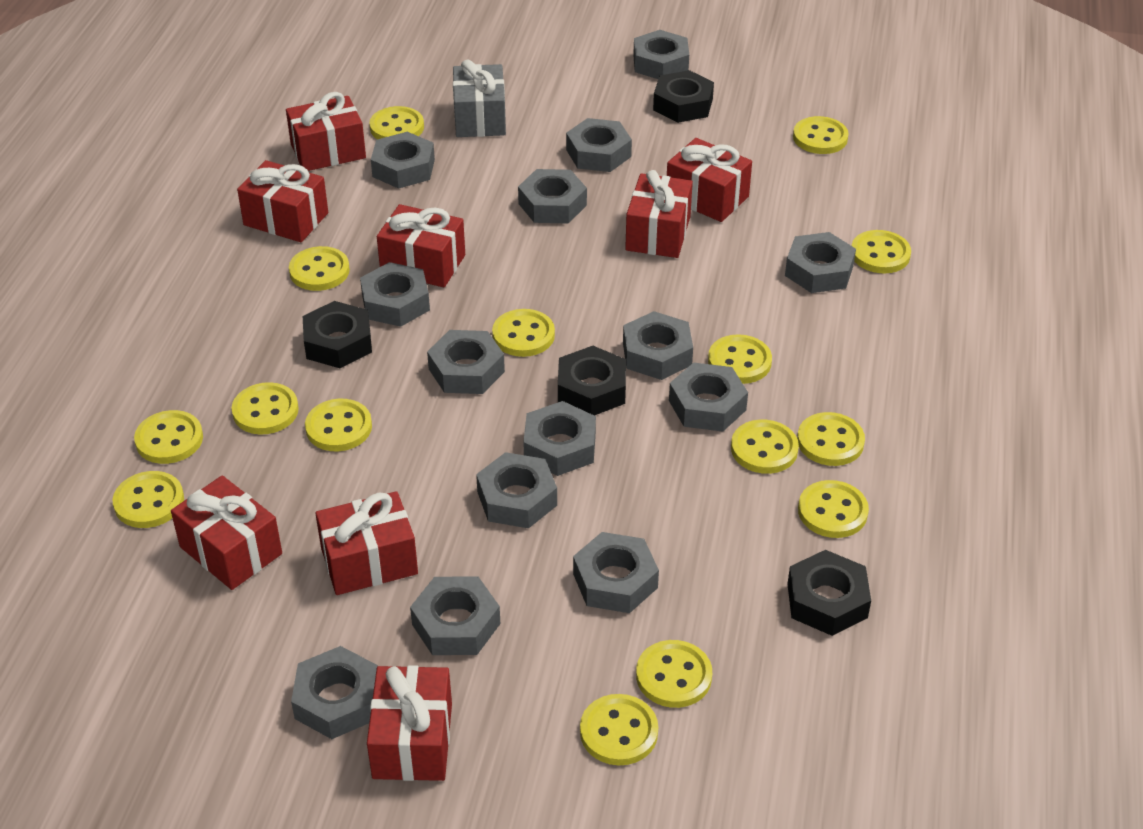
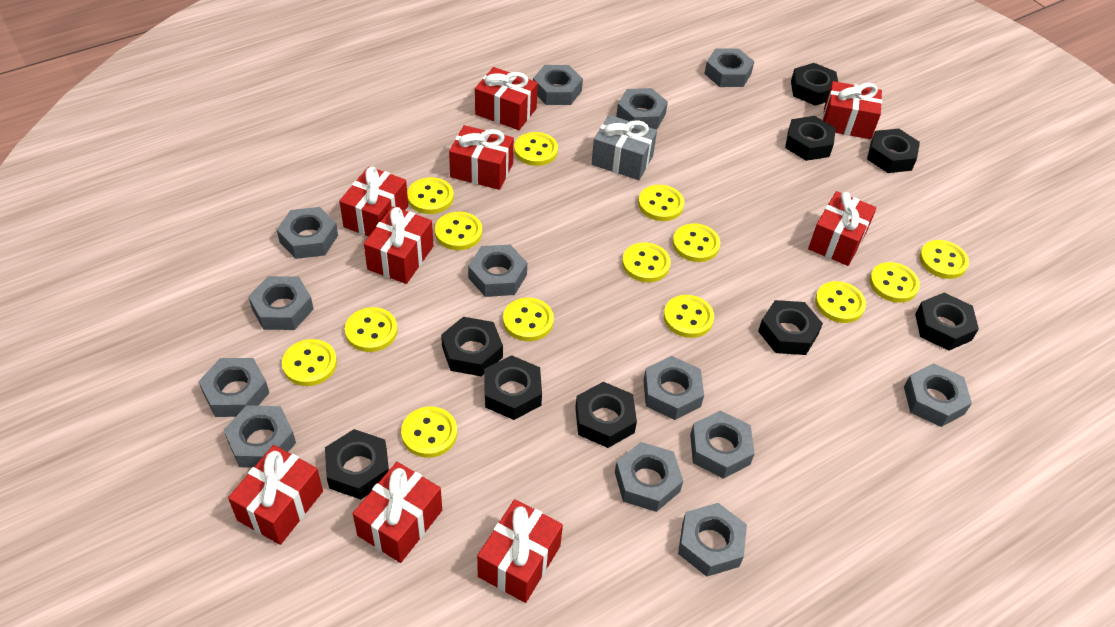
black nut: 4 -> 9
grey nut: 14 -> 13
red gift: 8 -> 9
yellow button: 15 -> 14

